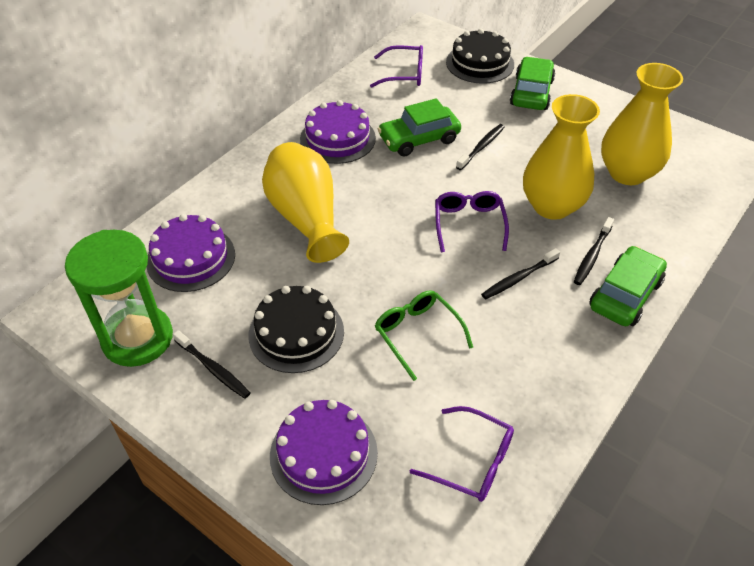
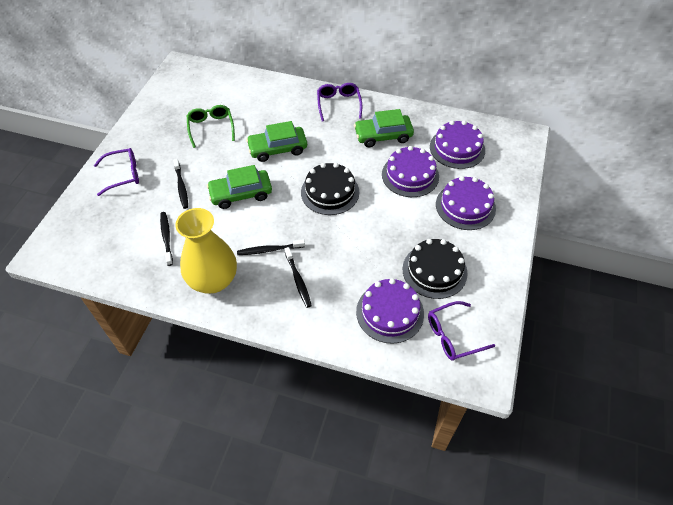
green hourglass: 1 -> 0
purple cake: 3 -> 4
yellow vase: 3 -> 1

